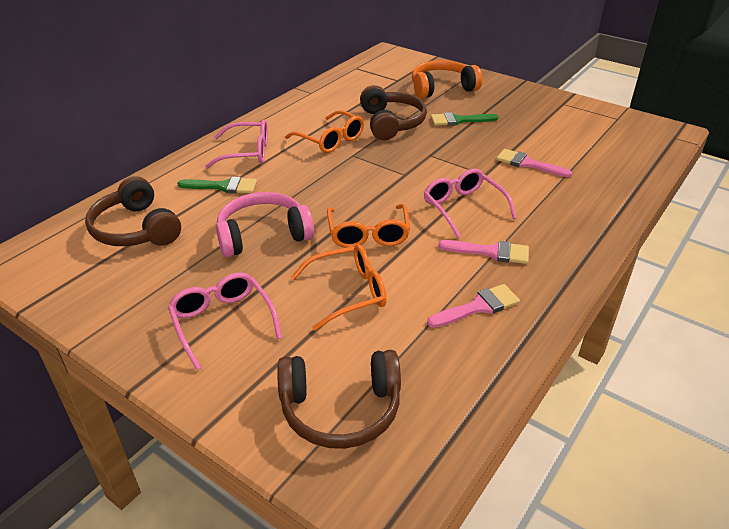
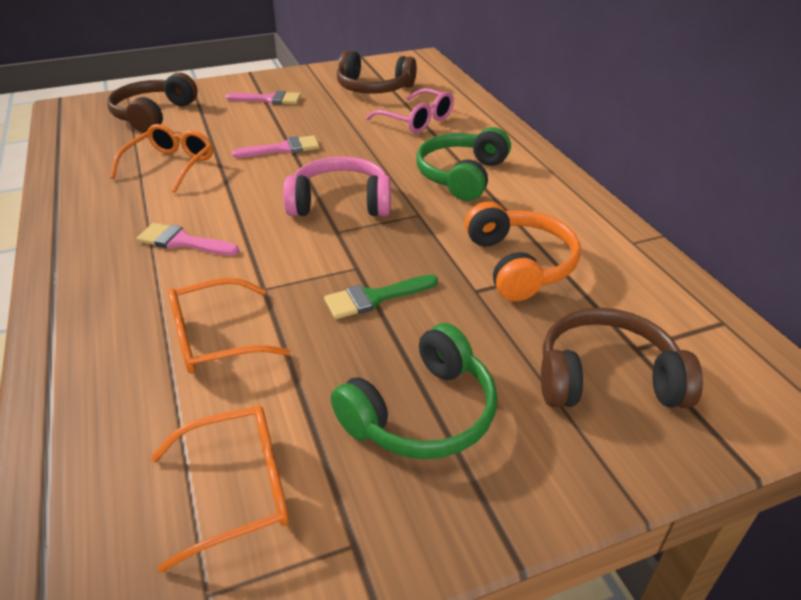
green brush: 2 -> 1
green headphones: 0 -> 2
pink glasses: 3 -> 1

